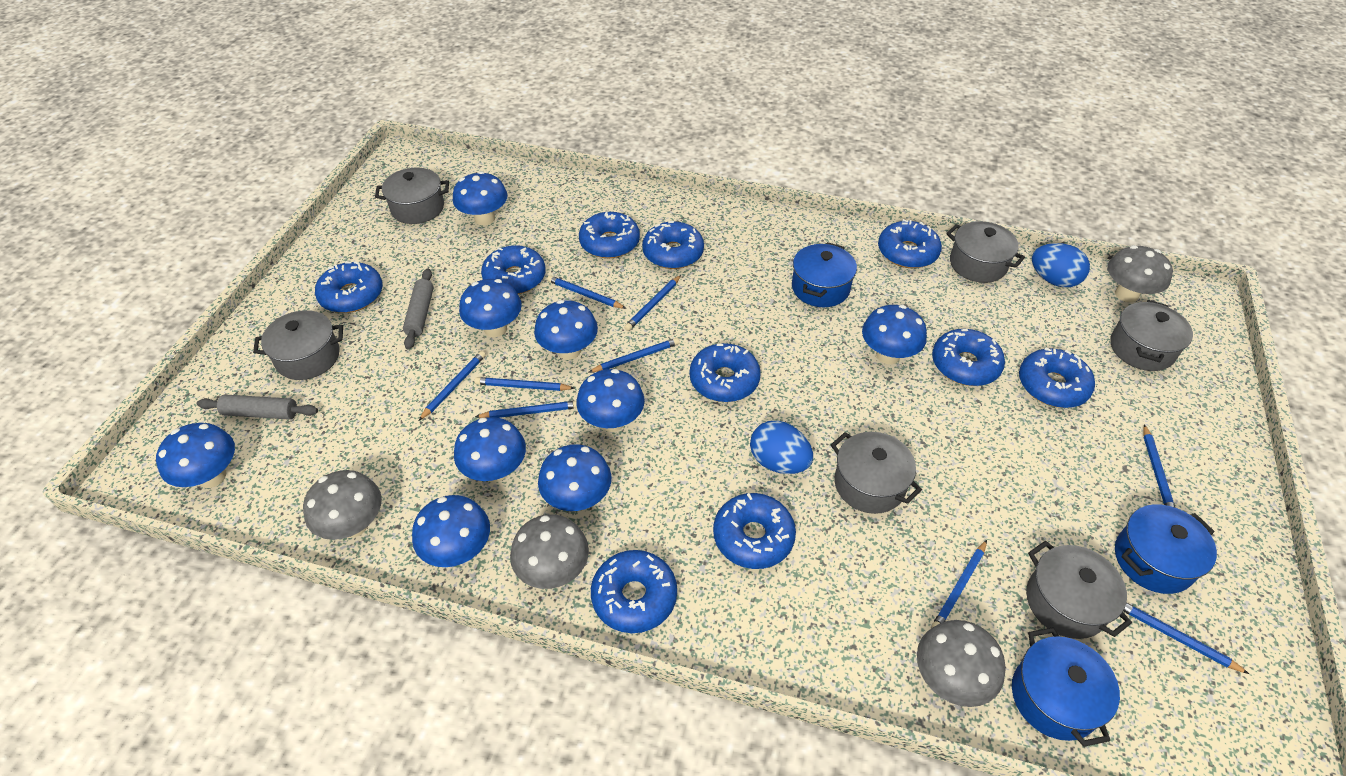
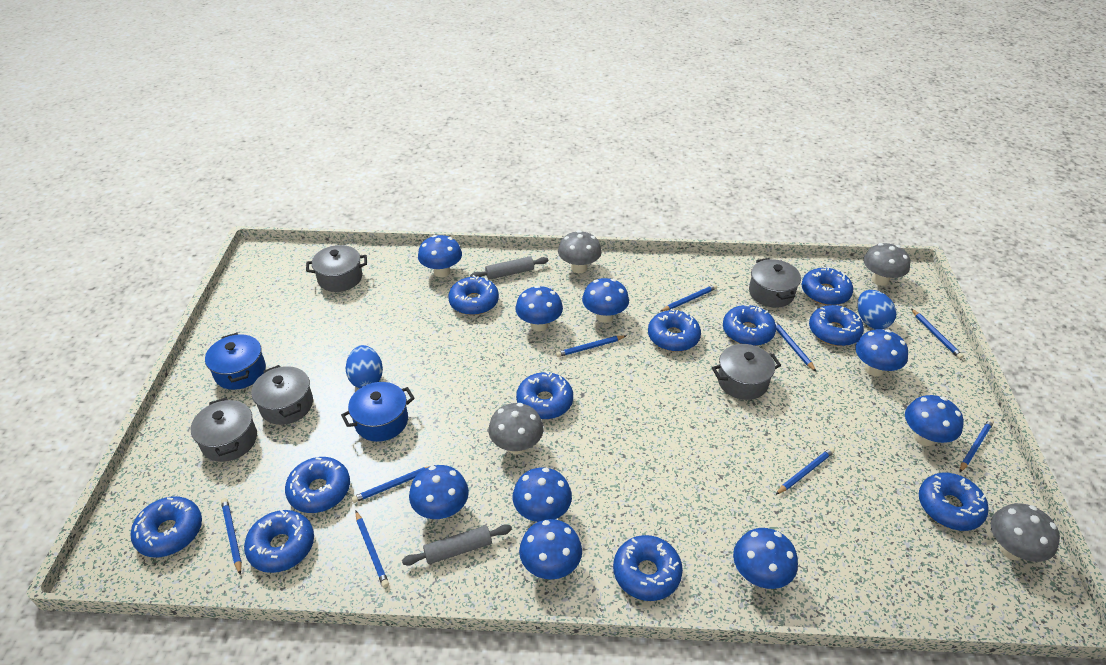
blue donut: 10 -> 11
blue pot: 3 -> 2
grey pot: 6 -> 5

